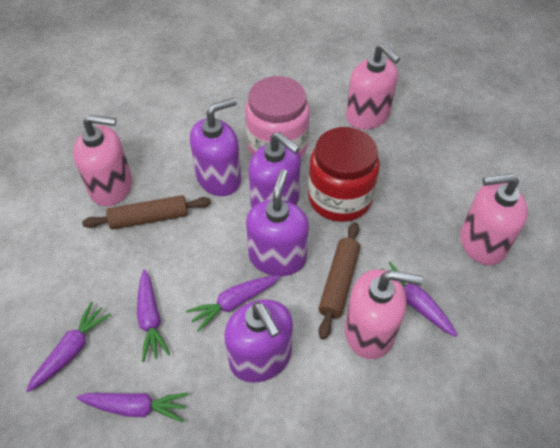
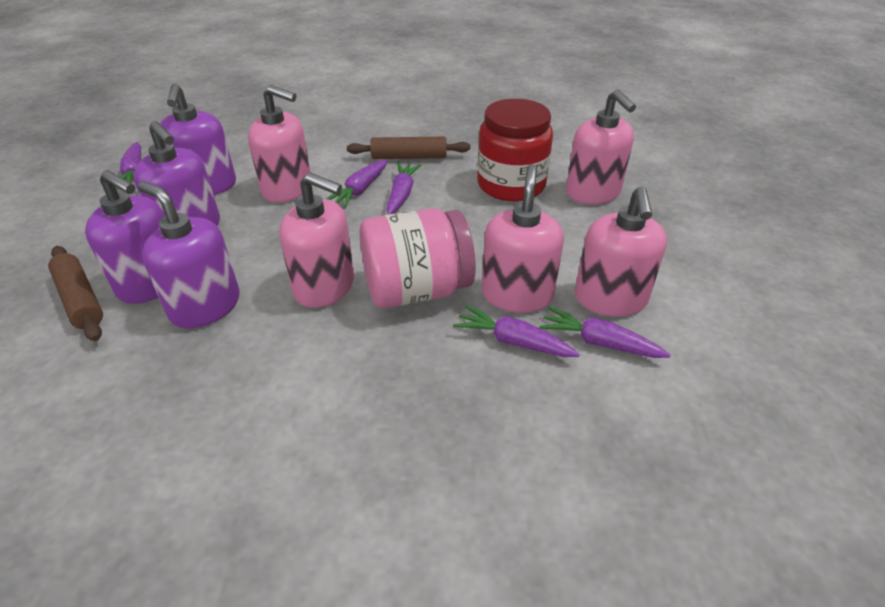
pink soap dispenser: 4 -> 5

